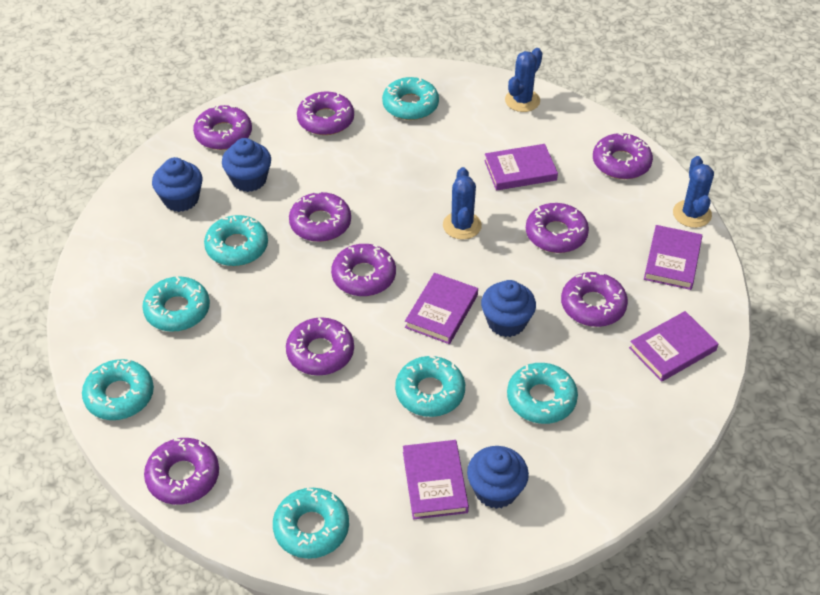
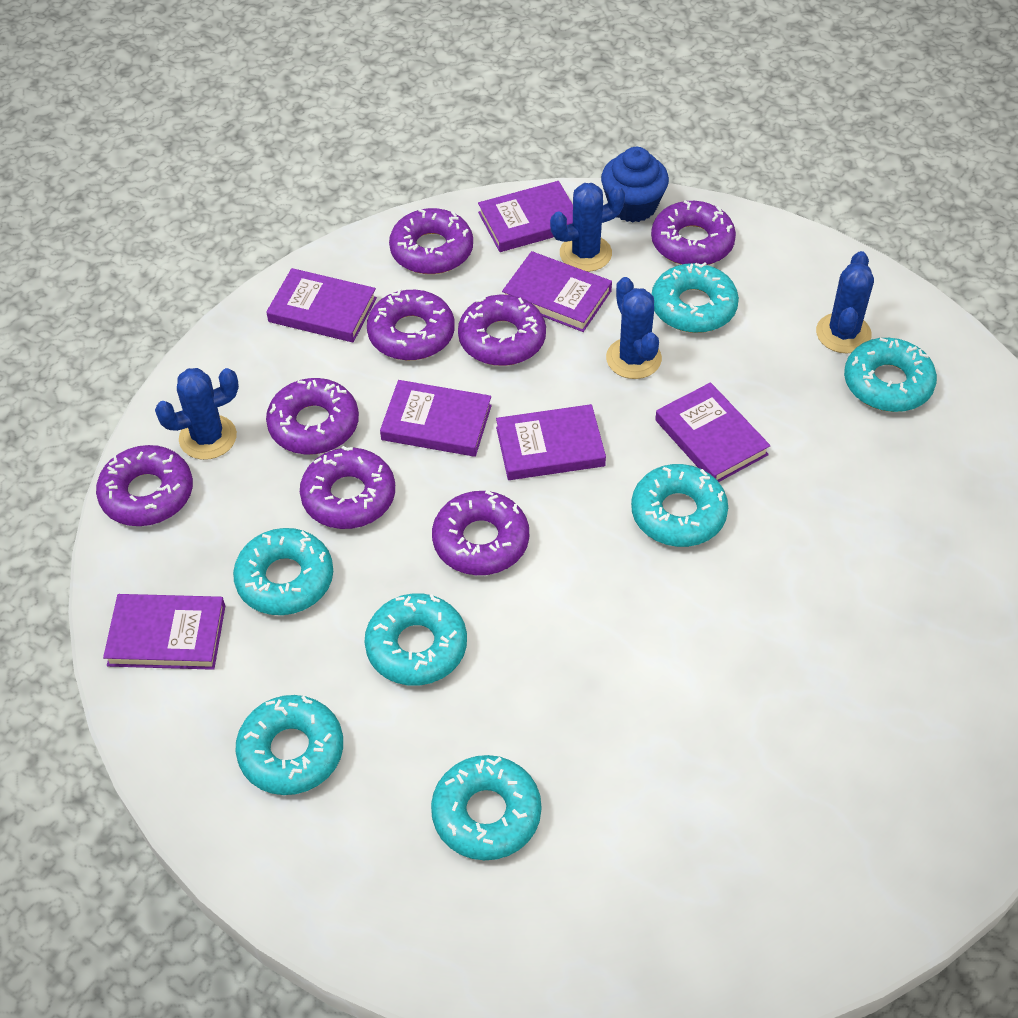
blue cactus: 3 -> 4
blue cupcake: 4 -> 1
purple book: 5 -> 7
purple donut: 9 -> 8

